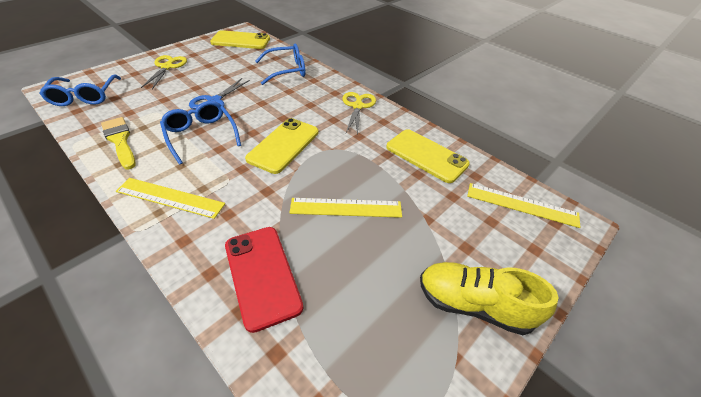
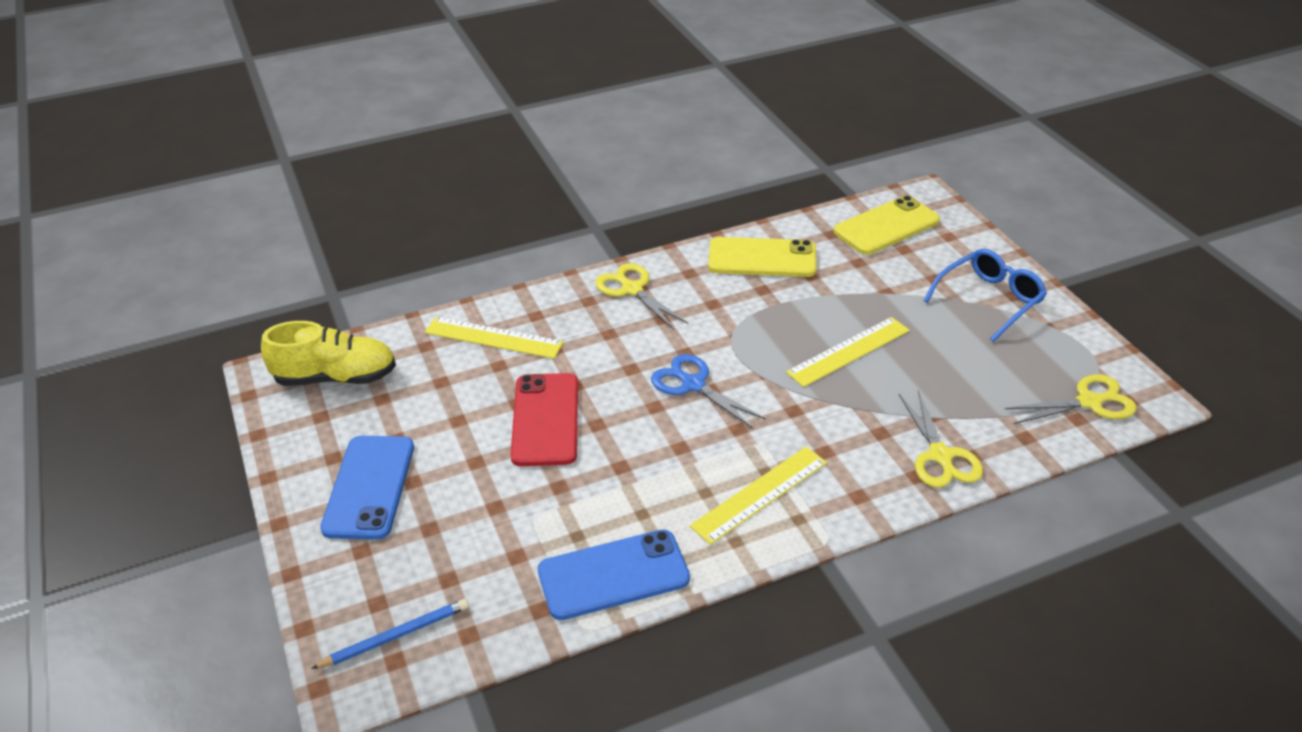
blue glasses: 3 -> 1
blue pencil: 0 -> 1
blue phone: 0 -> 2
yellow brush: 1 -> 0
yellow phone: 3 -> 2
yellow scissors: 2 -> 3

